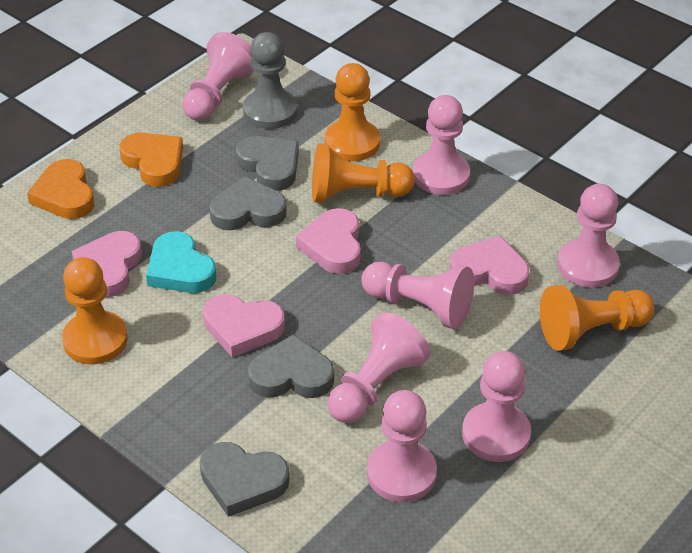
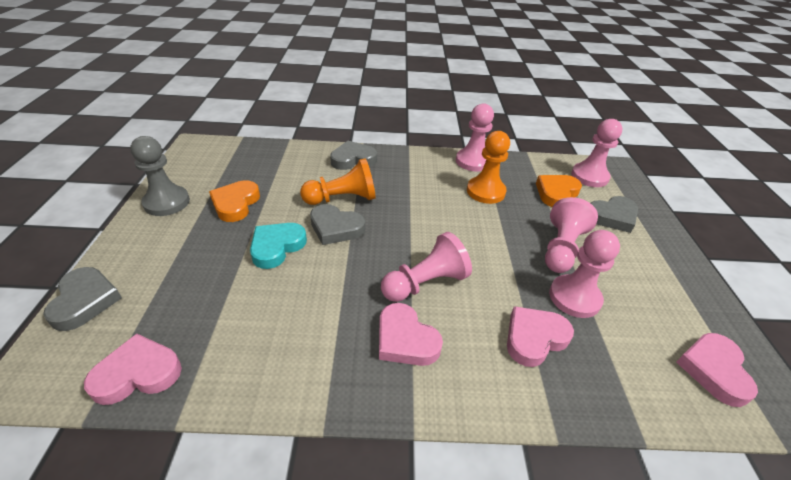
orange pawn: 4 -> 2
pink pawn: 7 -> 5

